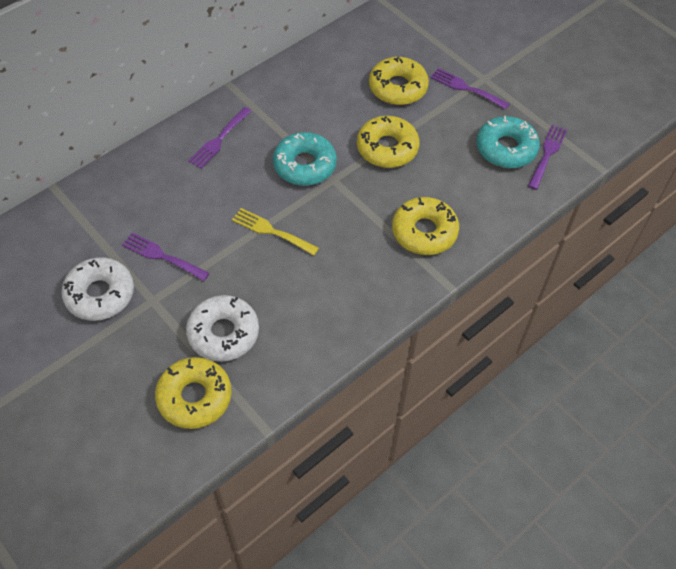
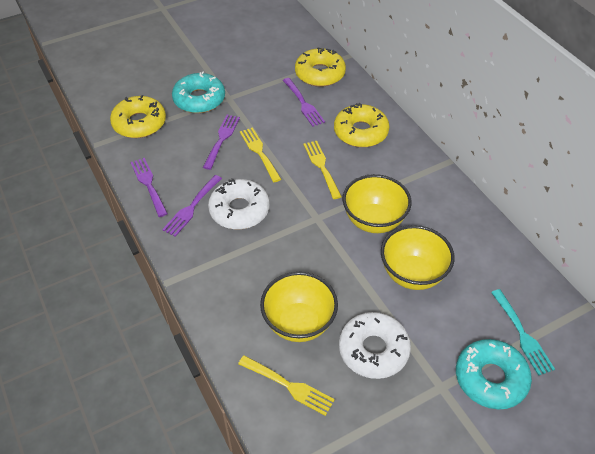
turquoise fork: 0 -> 1
yellow bowl: 0 -> 3
yellow donut: 4 -> 3
yellow fork: 1 -> 3

